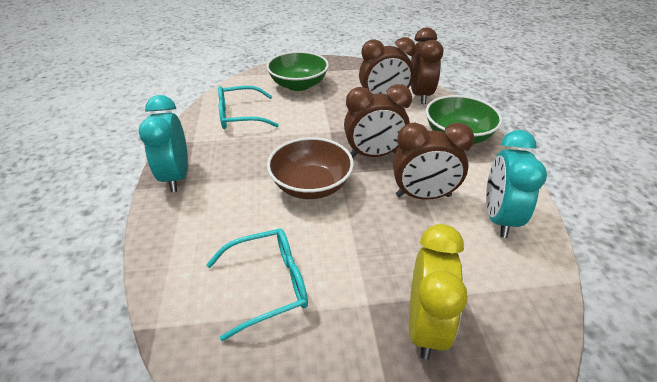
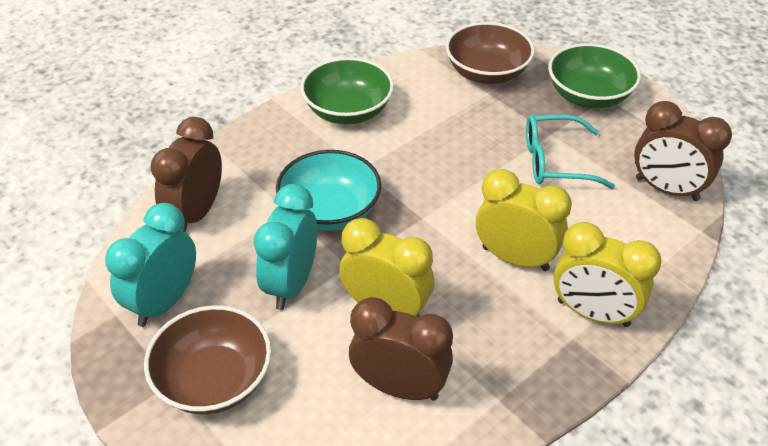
brown bowl: 1 -> 2
brown clock: 4 -> 3
turquoise bowl: 0 -> 1
turquoise glasses: 2 -> 1
yellow clock: 1 -> 3

